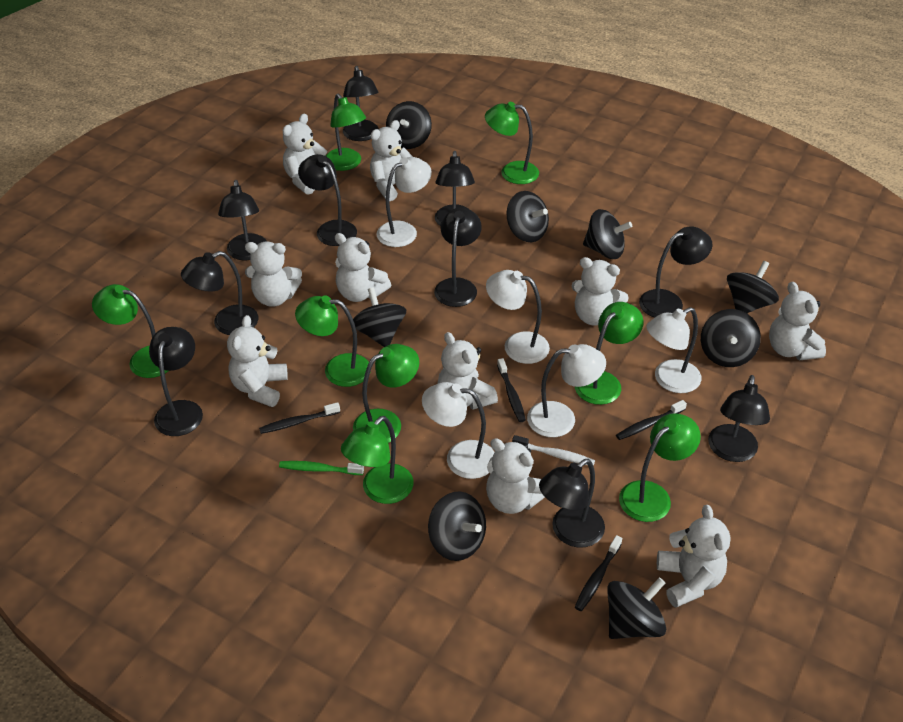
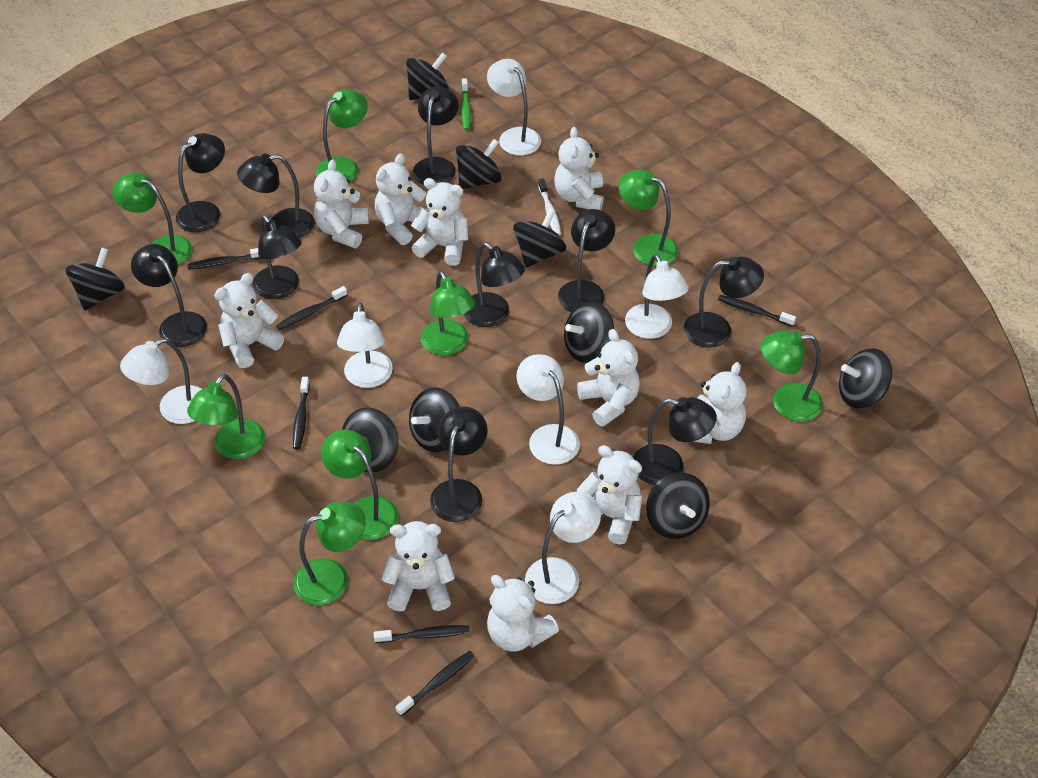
black spinning top: 8 -> 9
black toothbrush: 4 -> 6
white lamp: 5 -> 6

